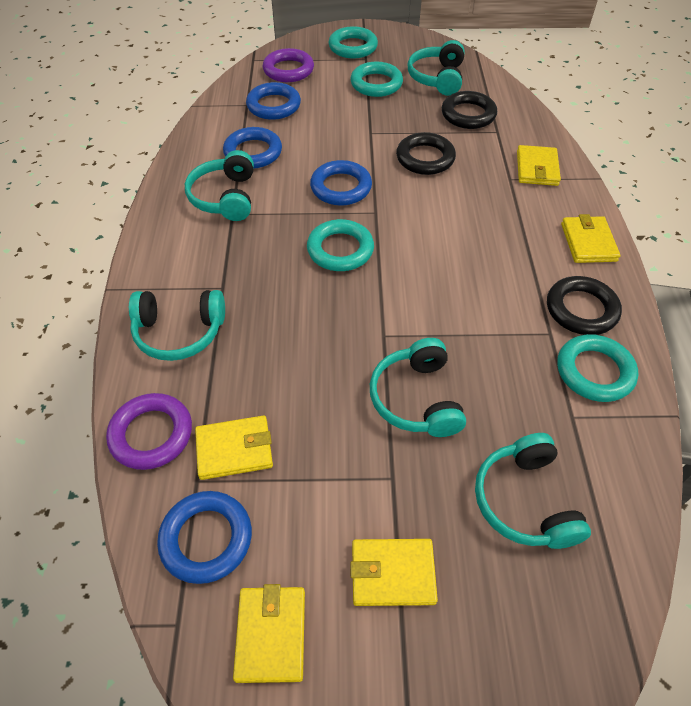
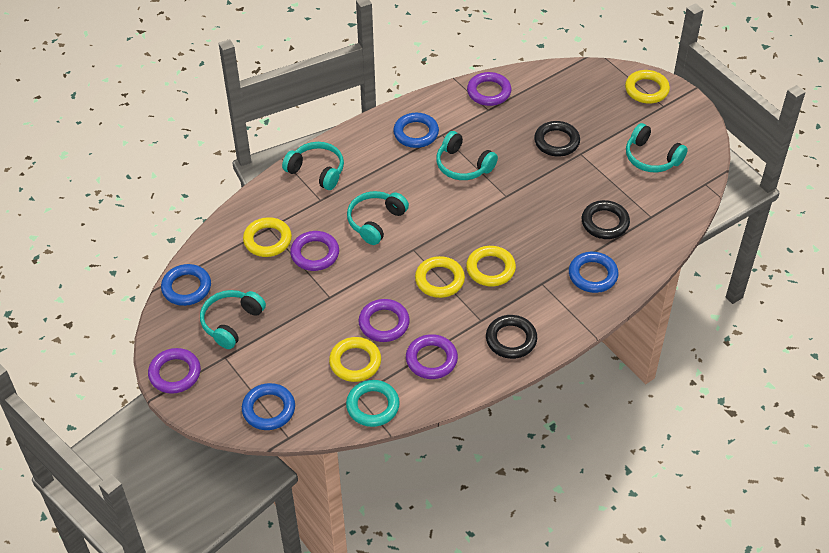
purple ring: 2 -> 5
turquoise ring: 4 -> 1
yellow ring: 0 -> 5
yellow wallet: 5 -> 0

